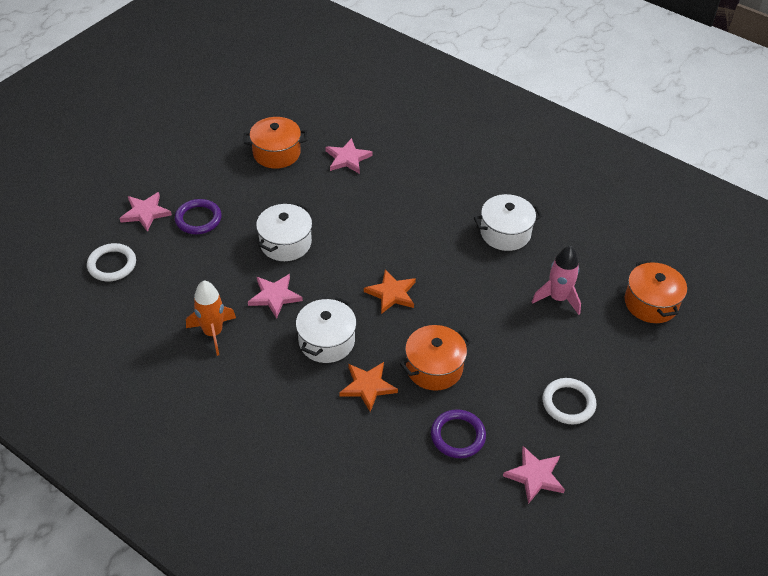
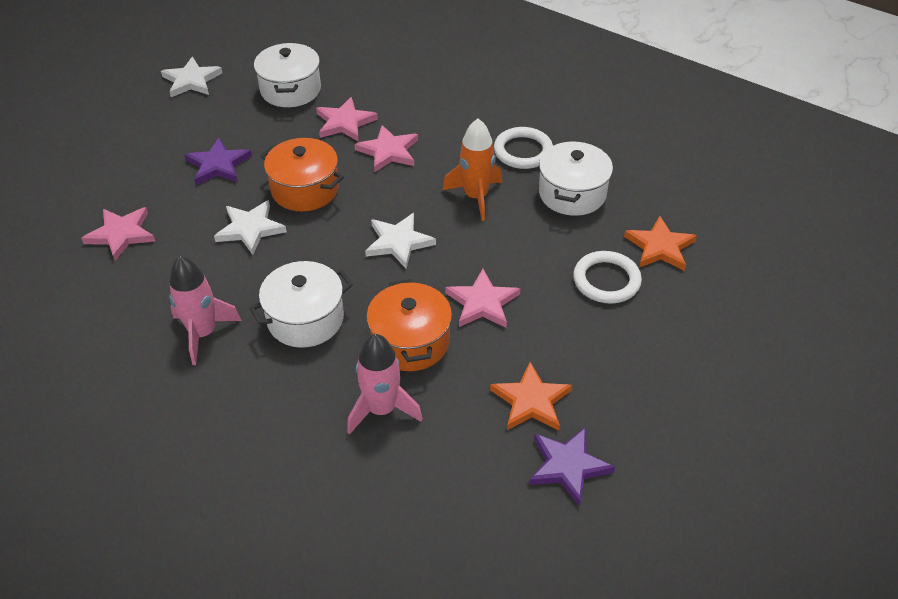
orange pot: 3 -> 2
pink rocket: 1 -> 2
purple ring: 2 -> 0
purple star: 0 -> 2
white star: 0 -> 3

